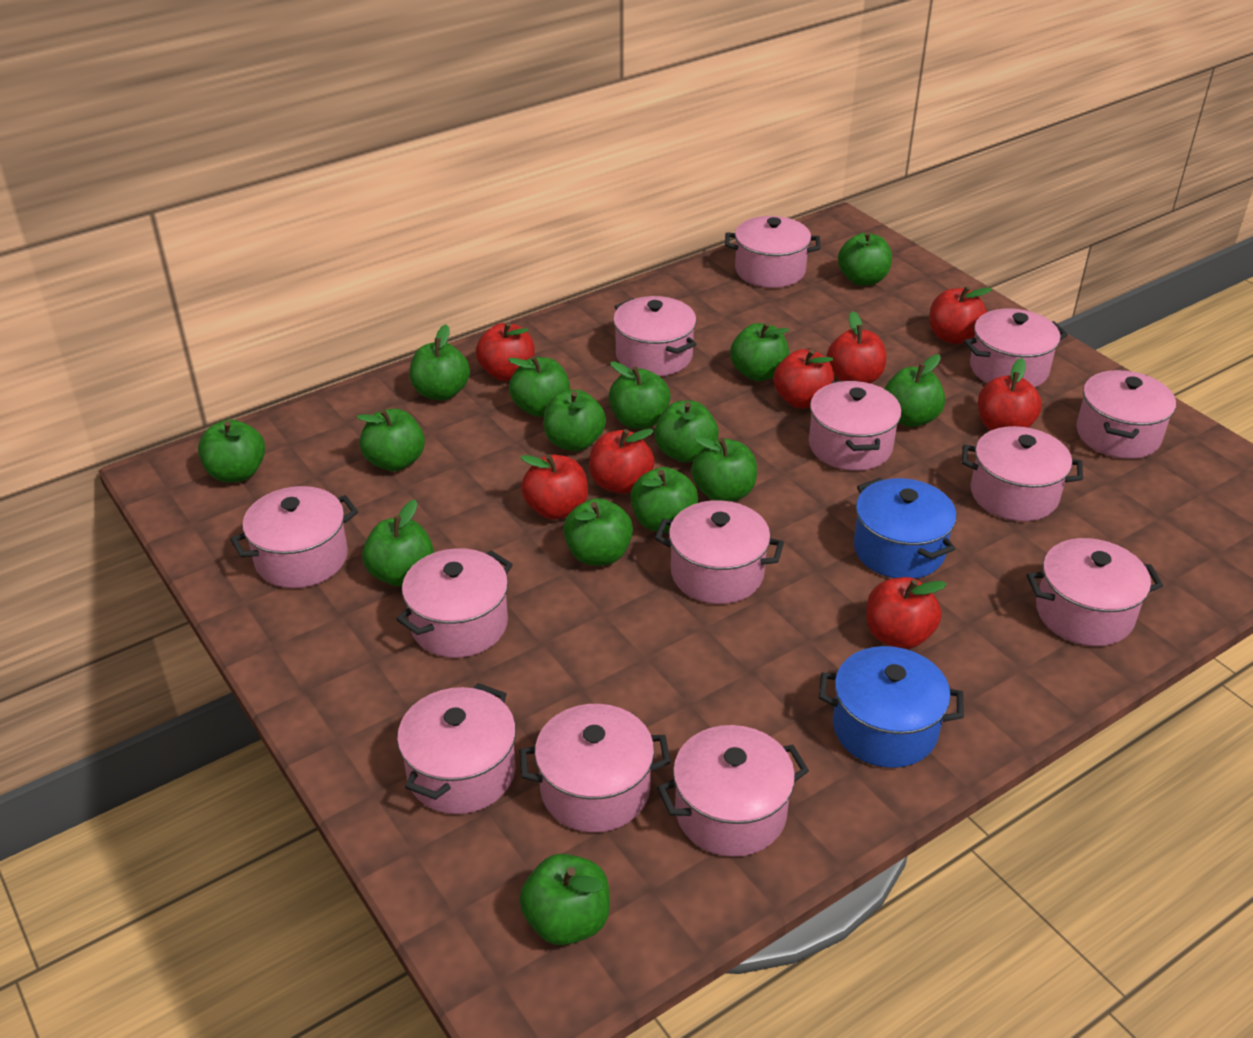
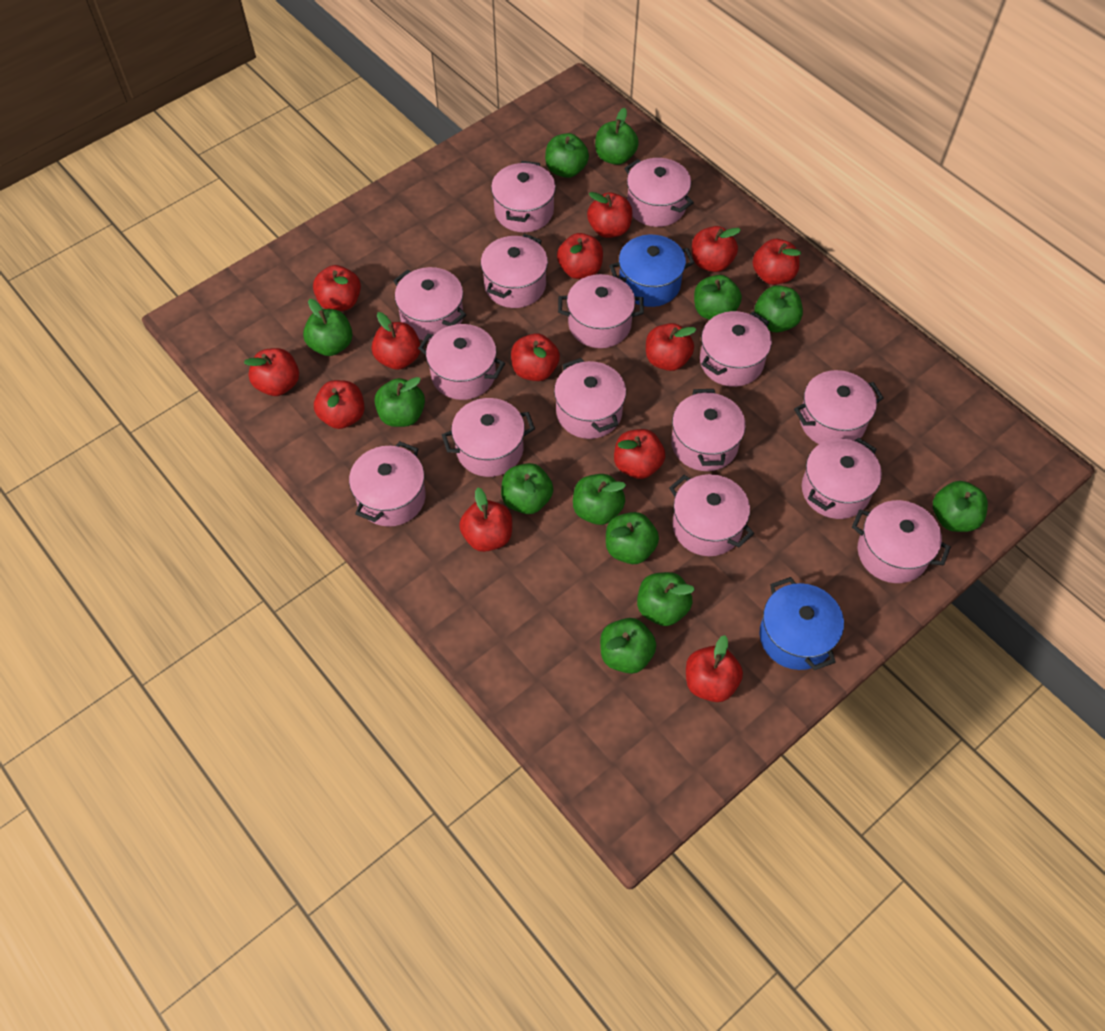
green apple: 15 -> 12
pink pot: 13 -> 15
red apple: 8 -> 13

